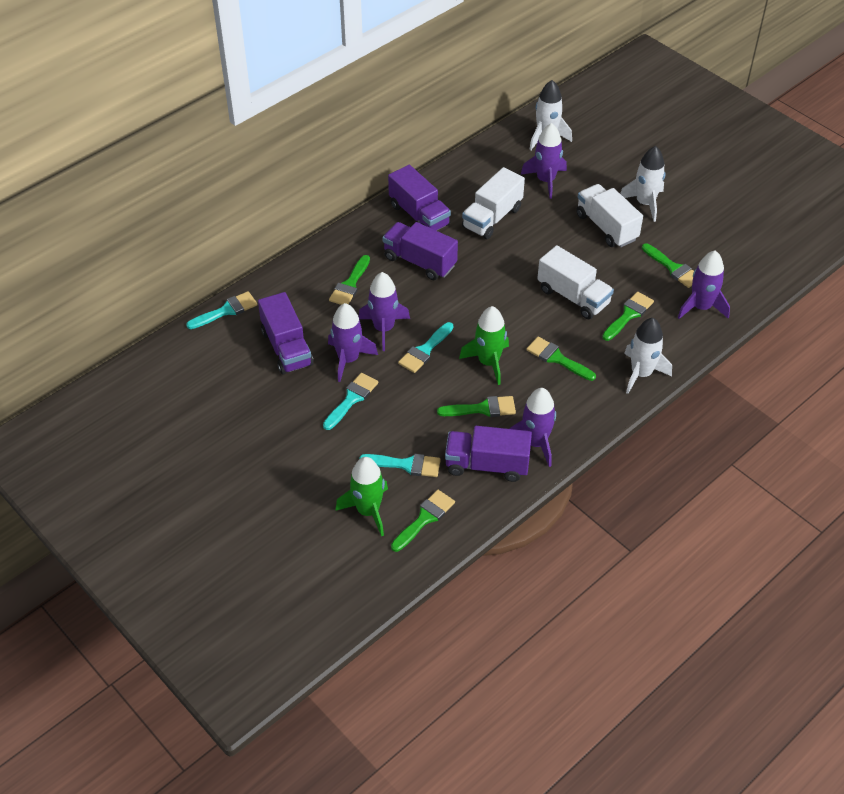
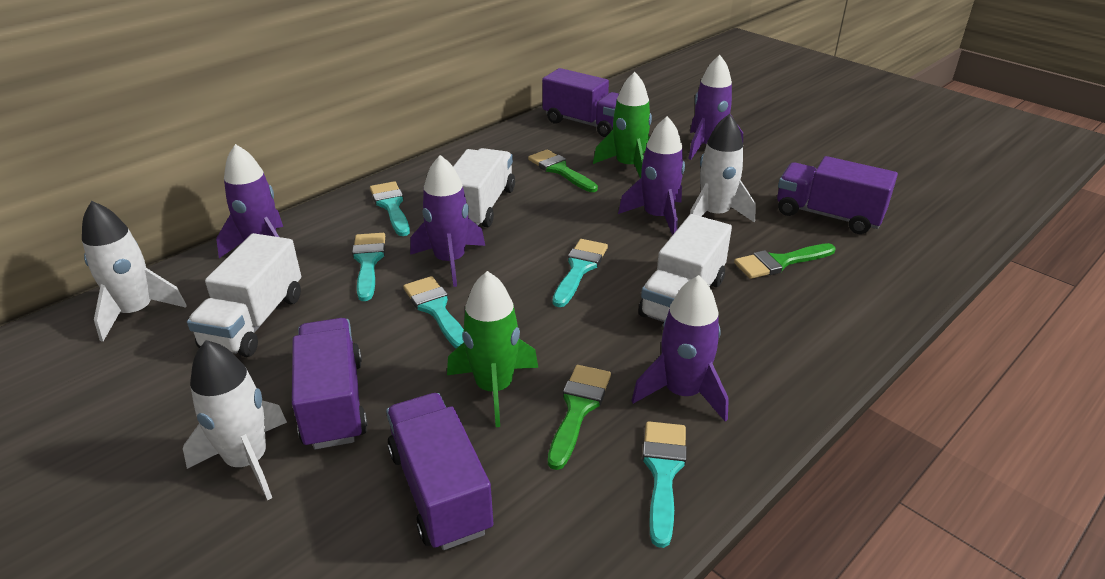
green brush: 6 -> 3
turquoise brush: 4 -> 5

